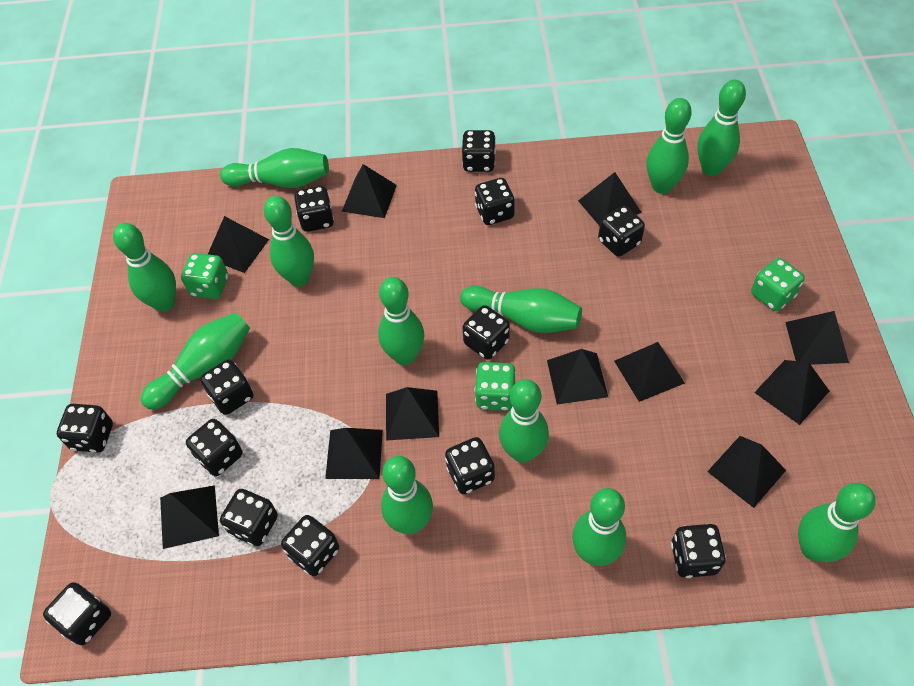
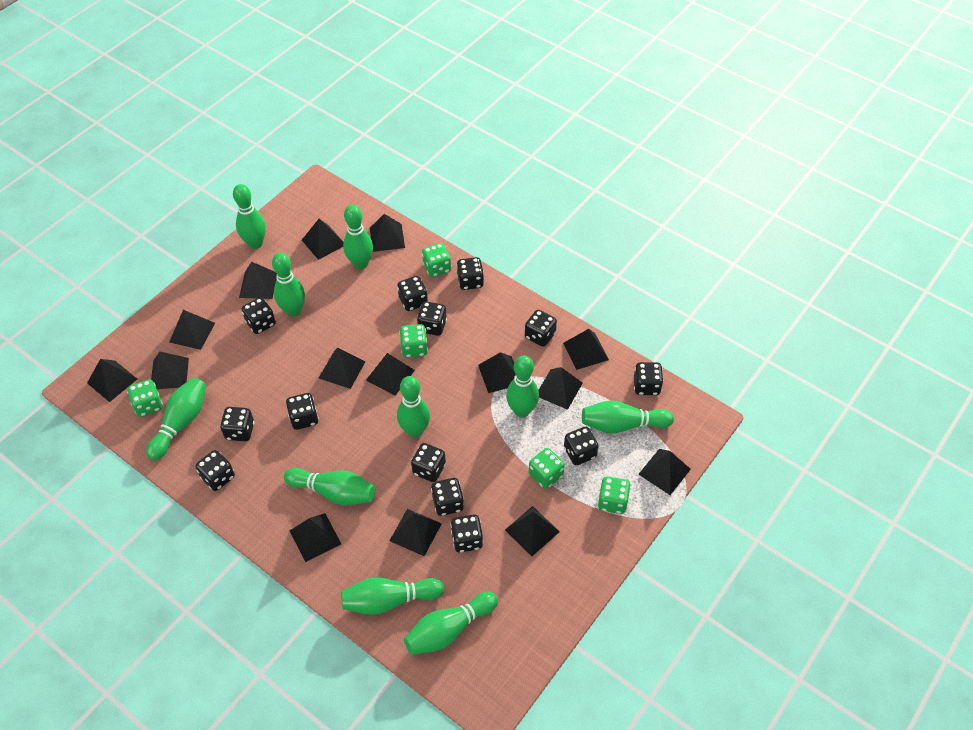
black pyramid: 11 -> 15
green bowling pin: 12 -> 10
green dice: 3 -> 5

